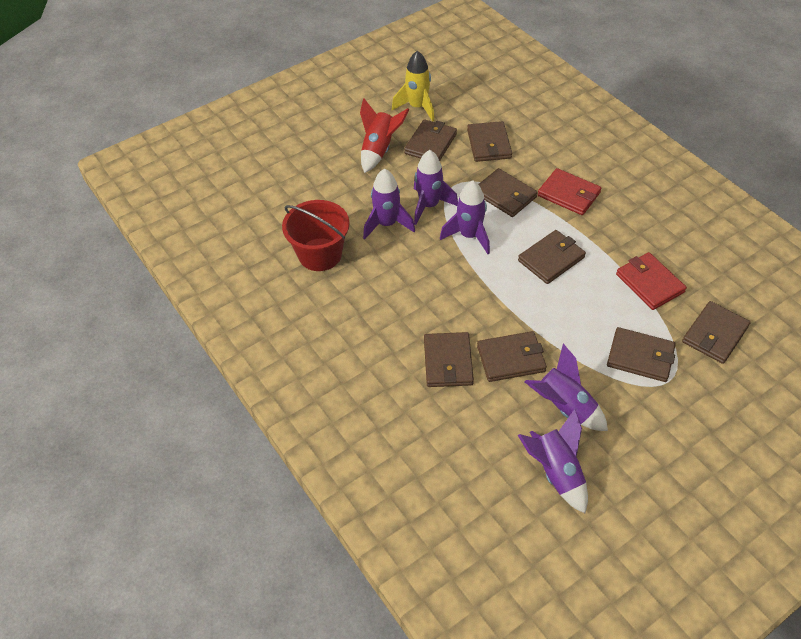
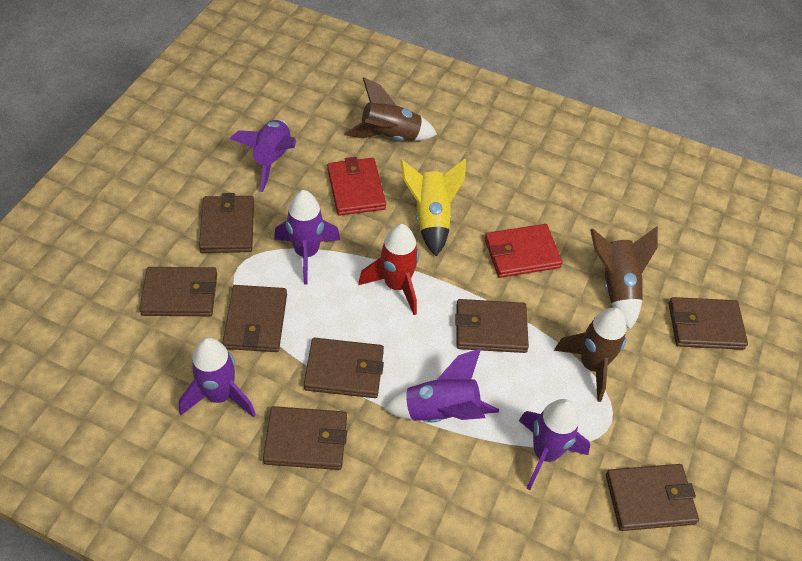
brown rocket: 0 -> 3
red bucket: 1 -> 0

